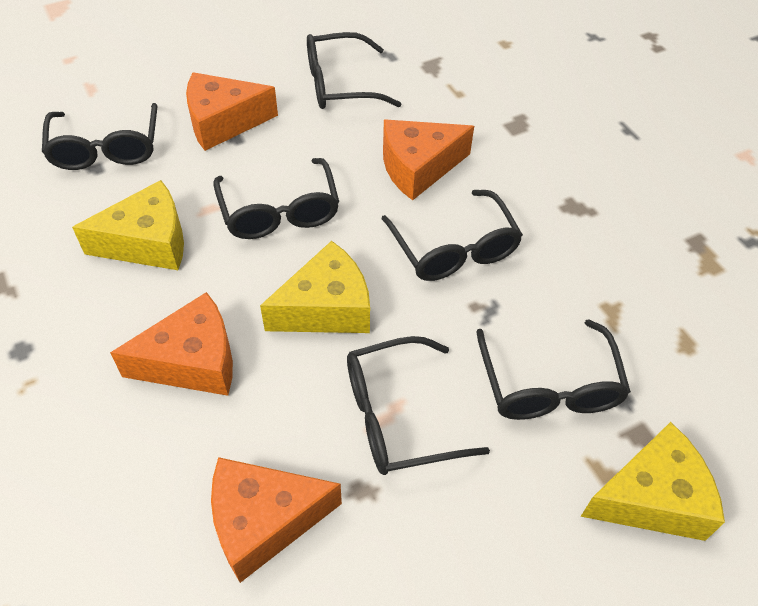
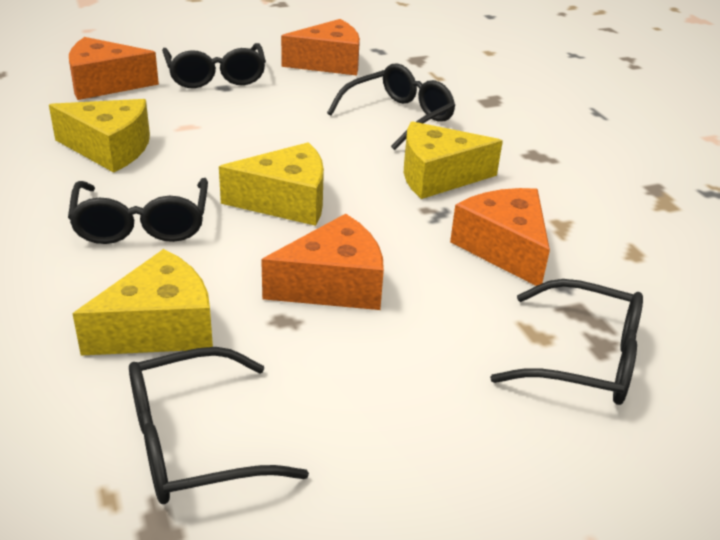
black glasses: 6 -> 5
yellow cheese: 3 -> 4

